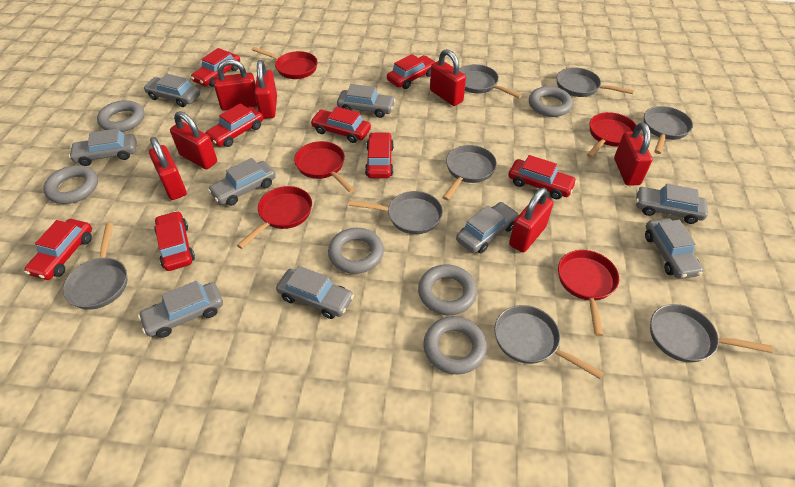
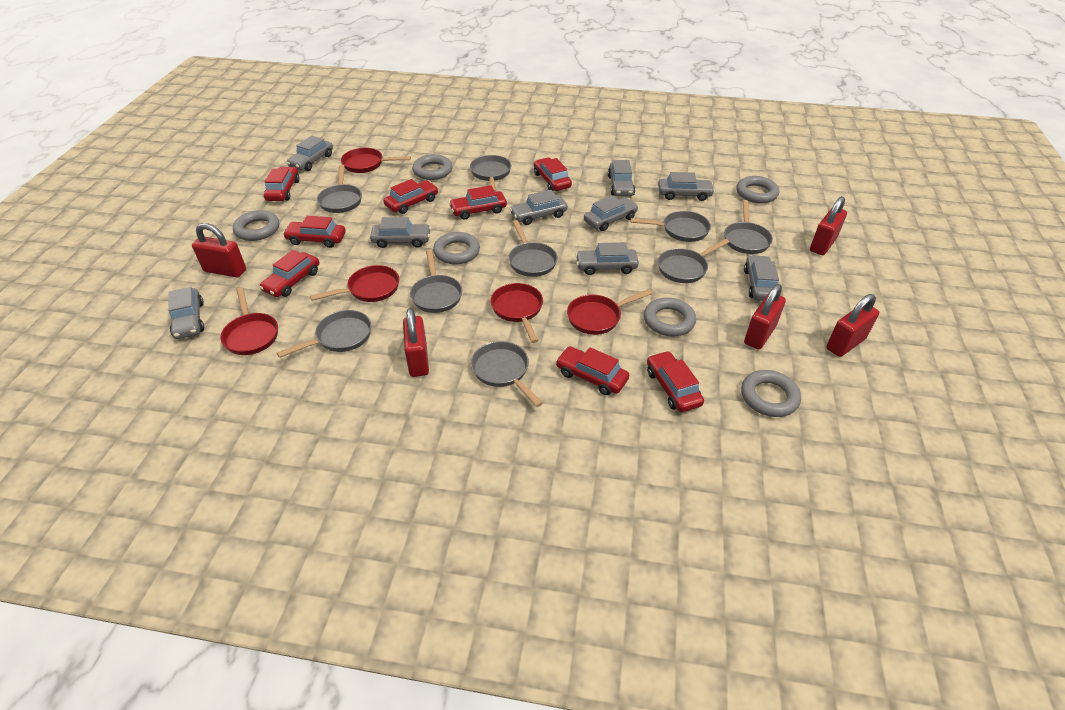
grey pan: 8 -> 9
red padlock: 7 -> 5

